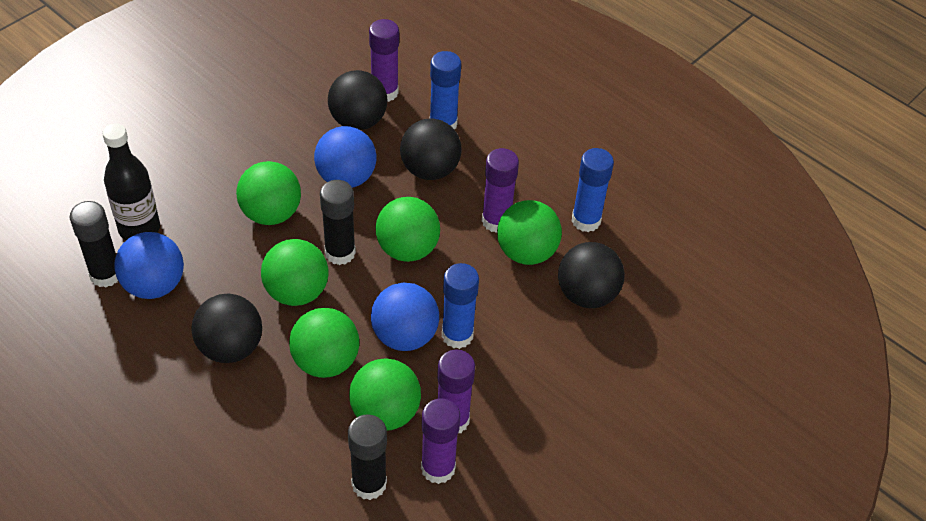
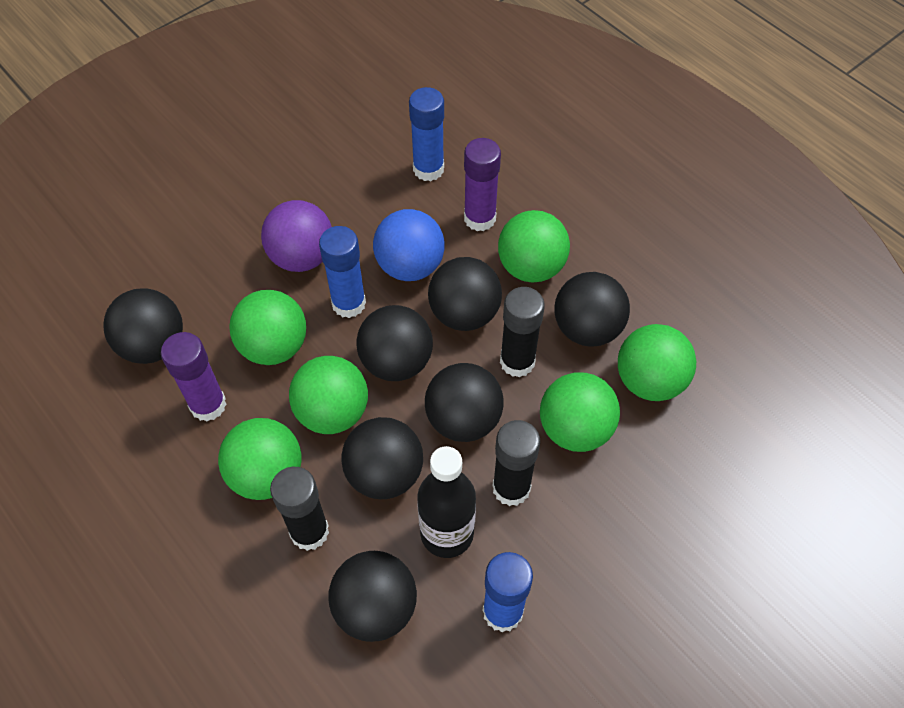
black ball: 4 -> 7
blue ball: 3 -> 1
purple ball: 0 -> 1
purple glue stick: 4 -> 2

